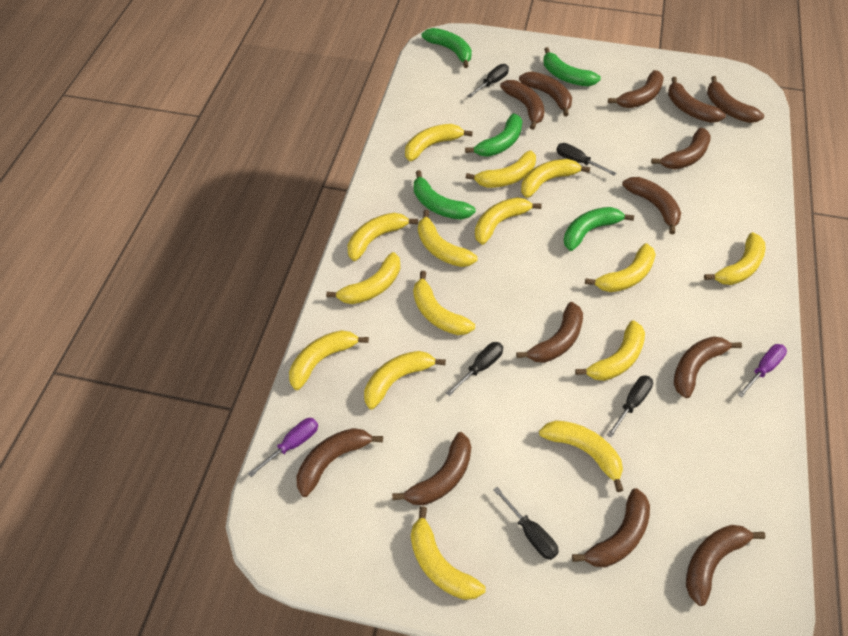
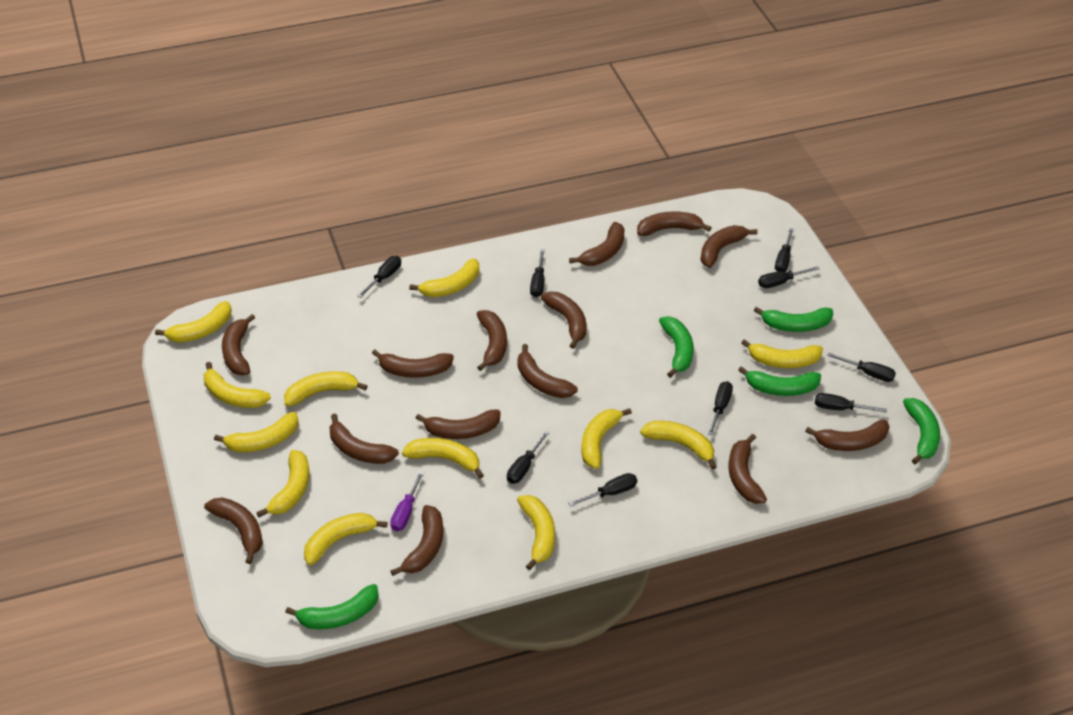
black screwdriver: 5 -> 9
brown banana: 13 -> 14
purple screwdriver: 2 -> 1
yellow banana: 15 -> 12

